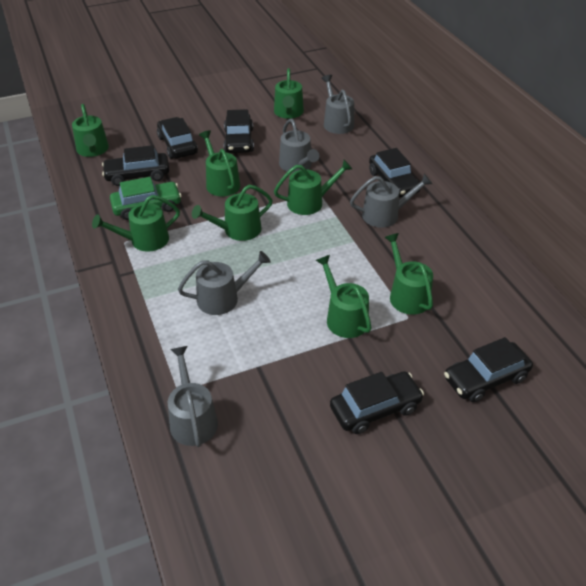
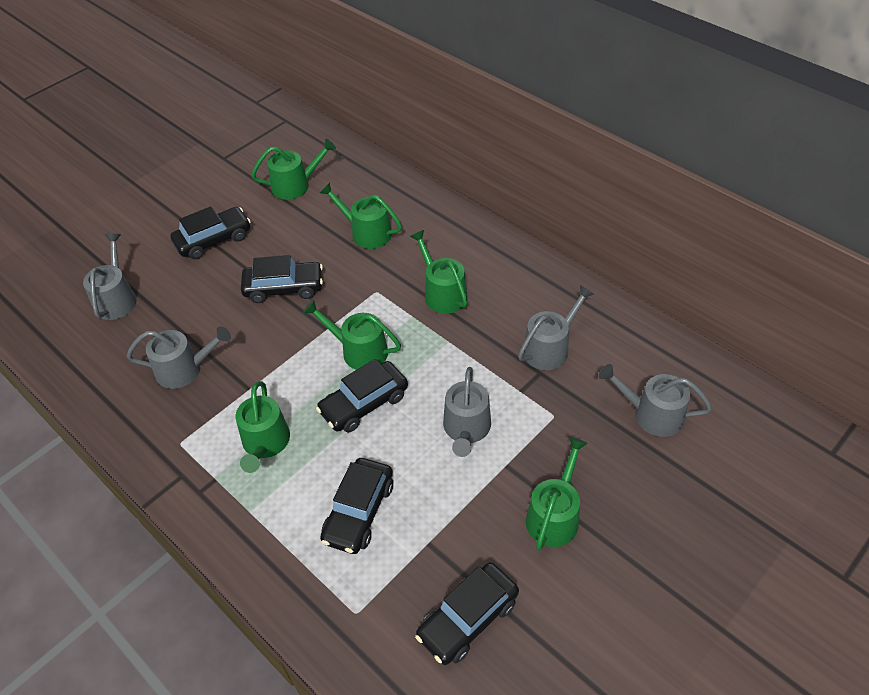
black car: 6 -> 5
green car: 1 -> 0
green watering can: 8 -> 6

